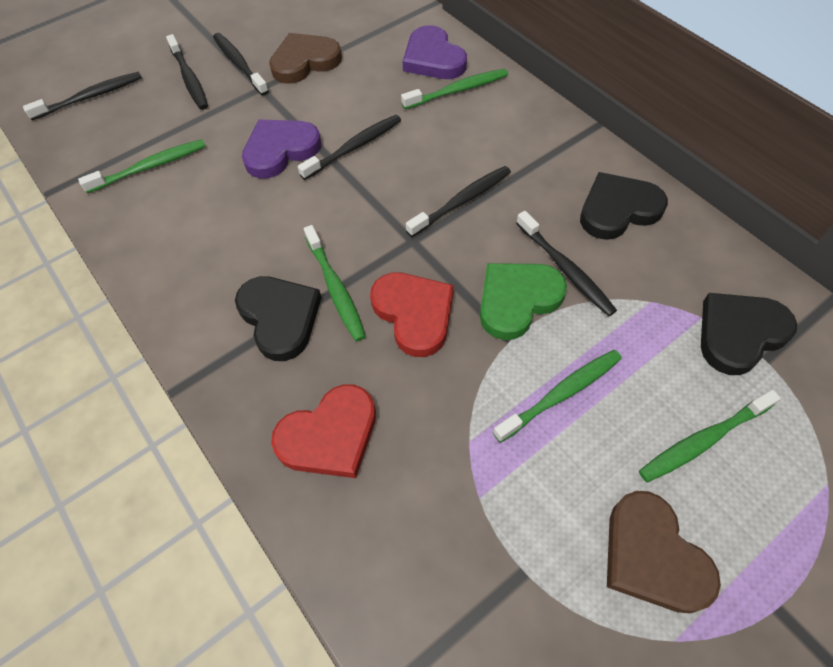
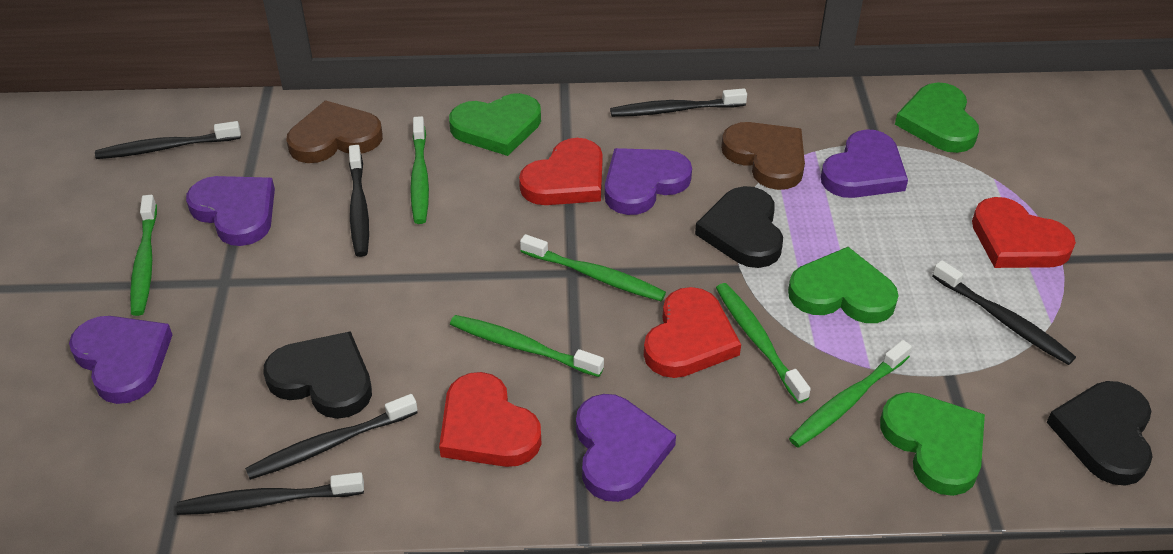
green heart: 1 -> 4
green toothbrush: 5 -> 6
purple heart: 2 -> 5
red heart: 2 -> 4

